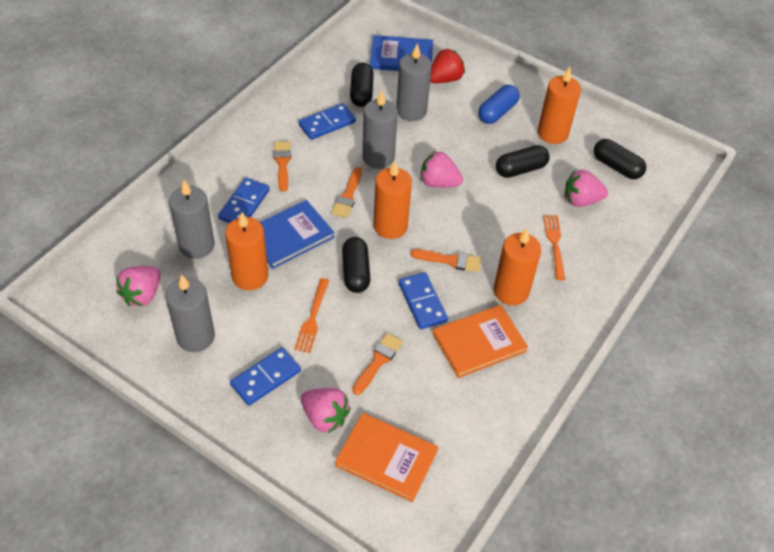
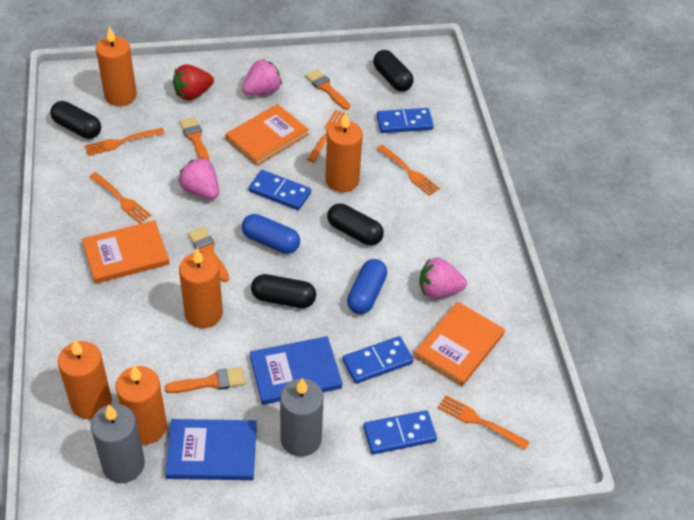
blue capsule: 1 -> 2
grey candle: 4 -> 2
orange book: 2 -> 3
orange candle: 4 -> 5
orange fork: 2 -> 5
pink strawberry: 4 -> 3

